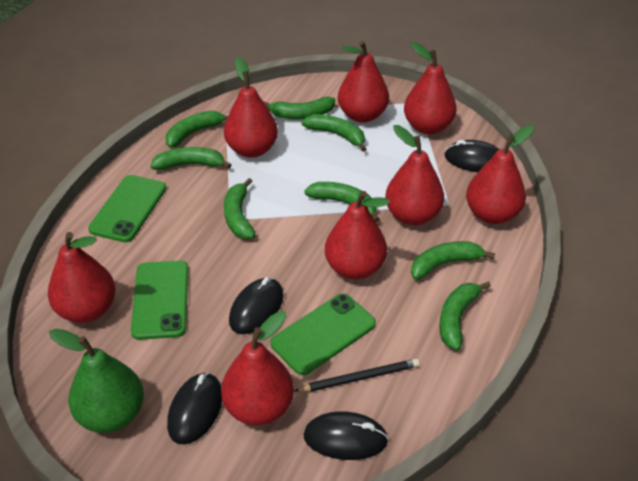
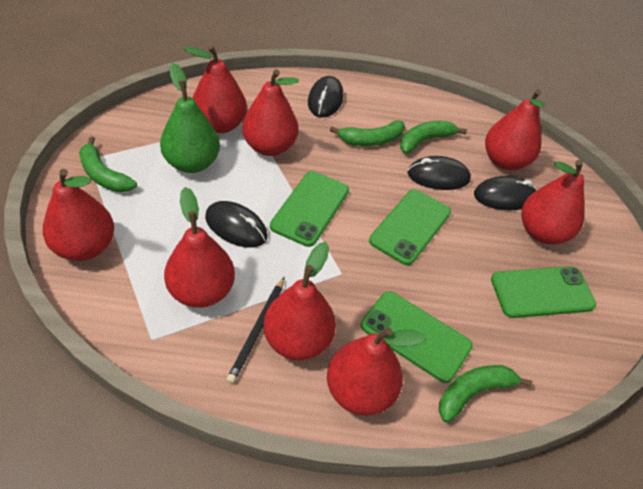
green banana: 8 -> 4
green phone: 3 -> 4

